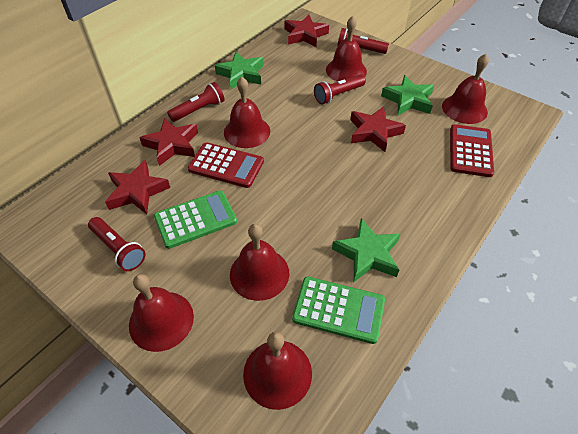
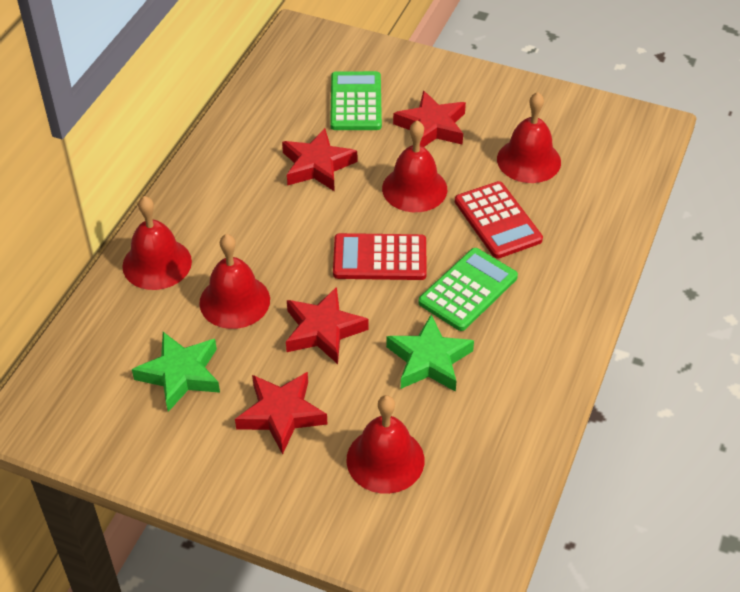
green star: 3 -> 2
red bell: 6 -> 5
red flashlight: 4 -> 0

